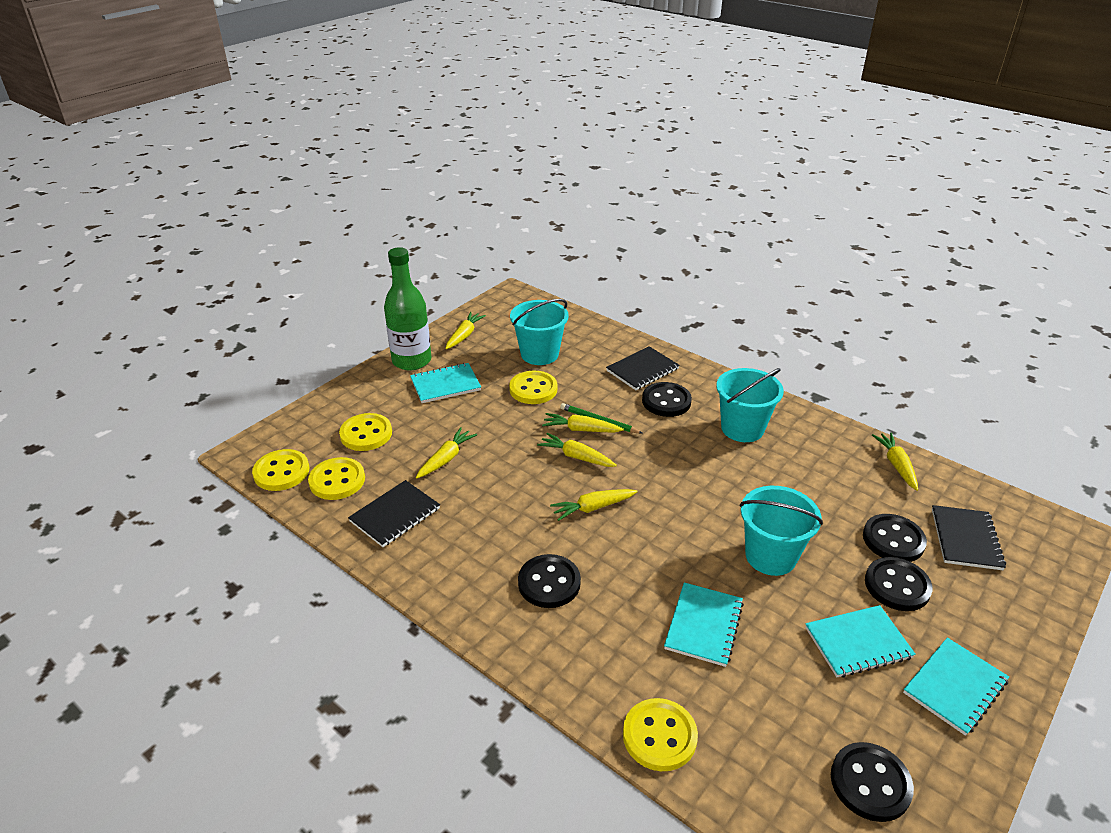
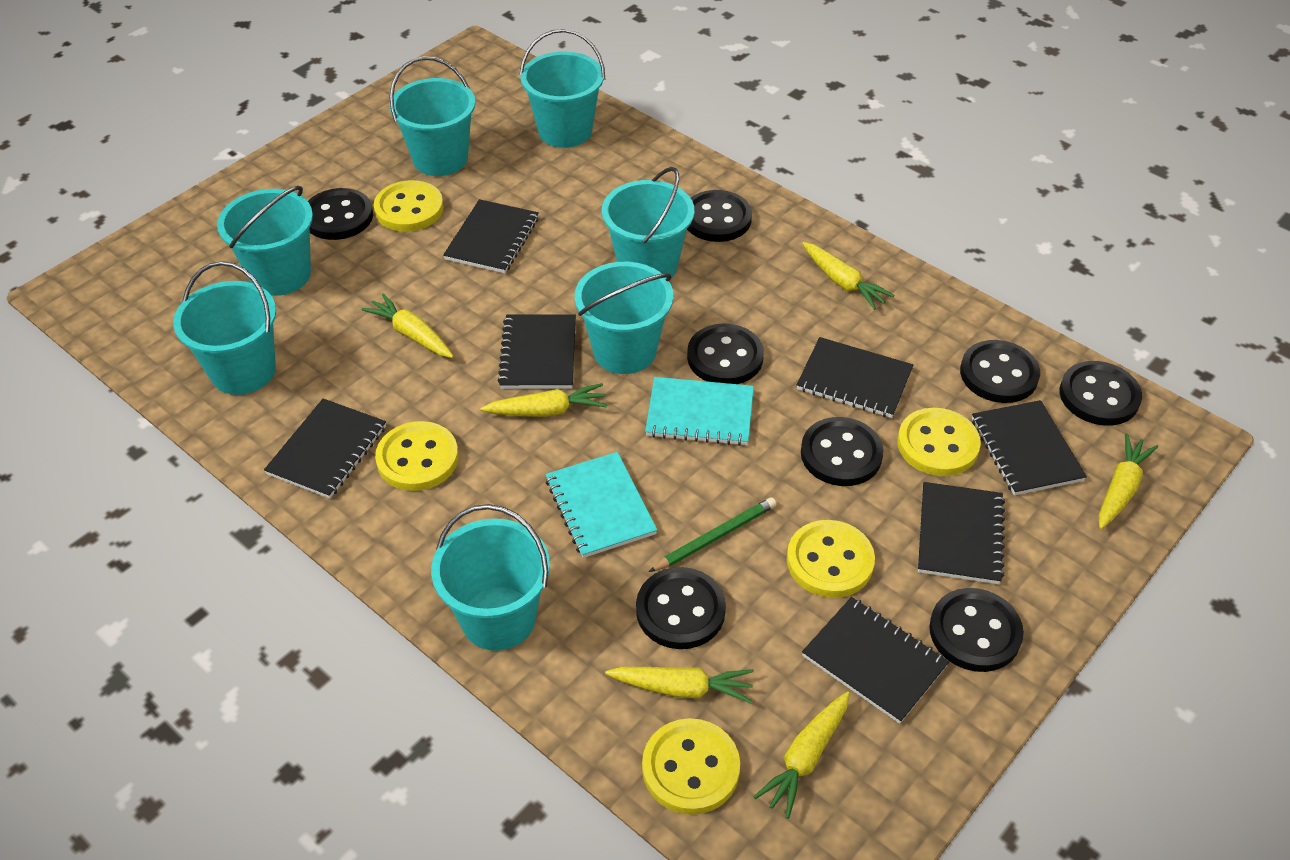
black button: 5 -> 8
black notebook: 3 -> 7
green bottle: 1 -> 0
turquoise bucket: 3 -> 7
turquoise notebook: 4 -> 2

